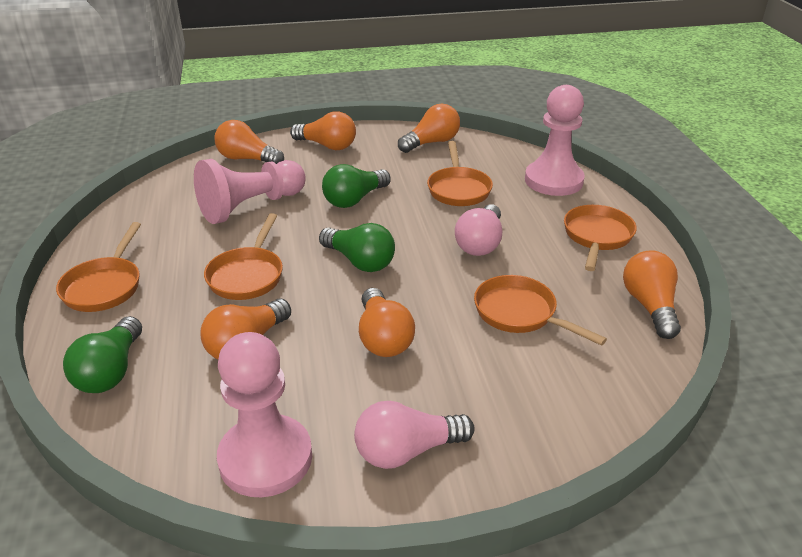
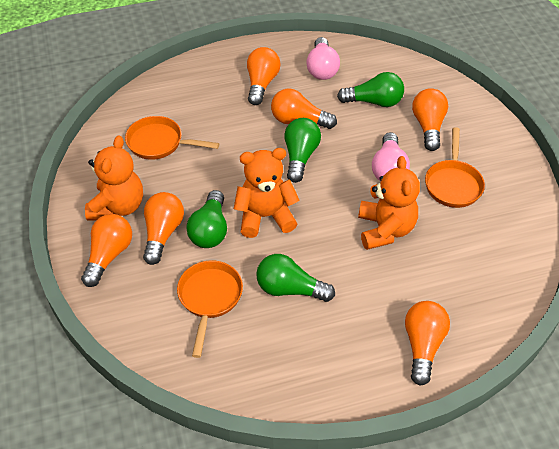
green light bulb: 3 -> 4
orange pan: 5 -> 3
orange teddy bear: 0 -> 3
pink pawn: 3 -> 0

